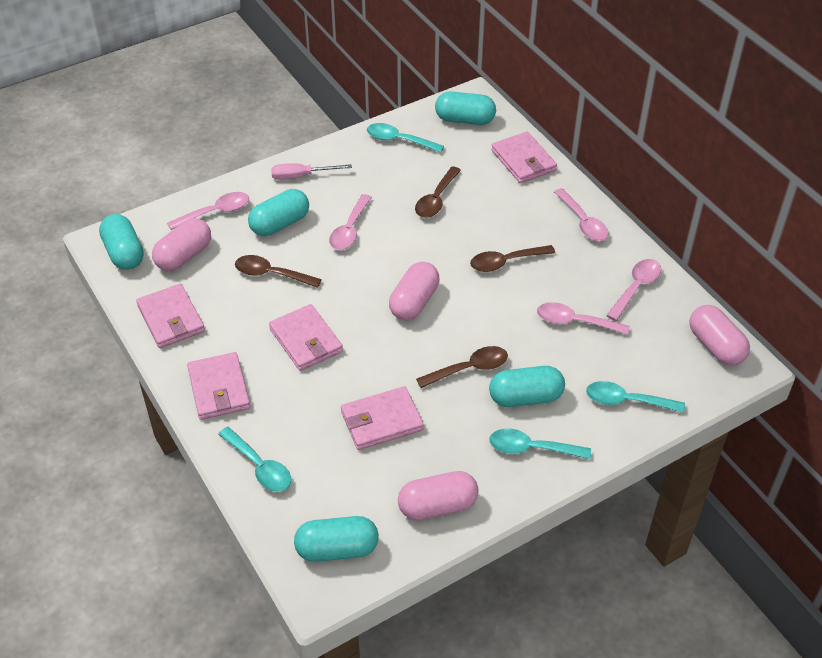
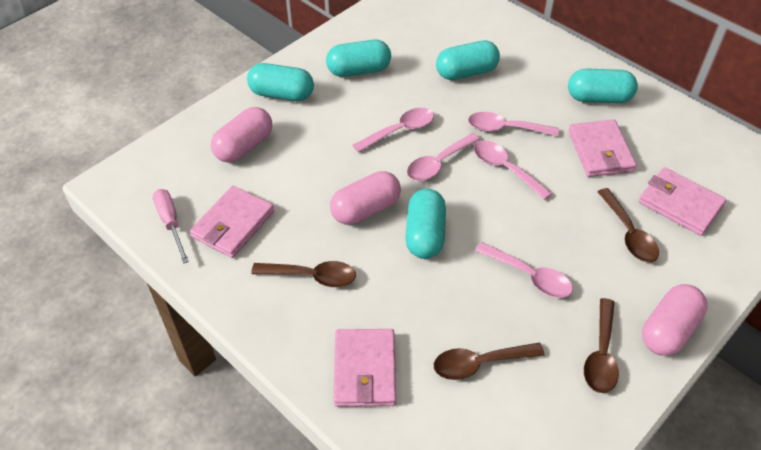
pink capsule: 4 -> 3
pink wallet: 5 -> 4
turquoise spoon: 4 -> 0

